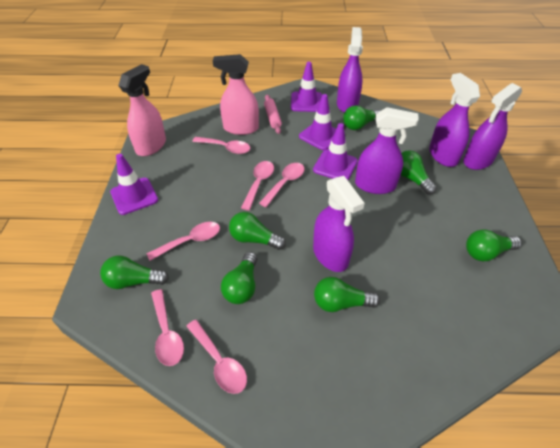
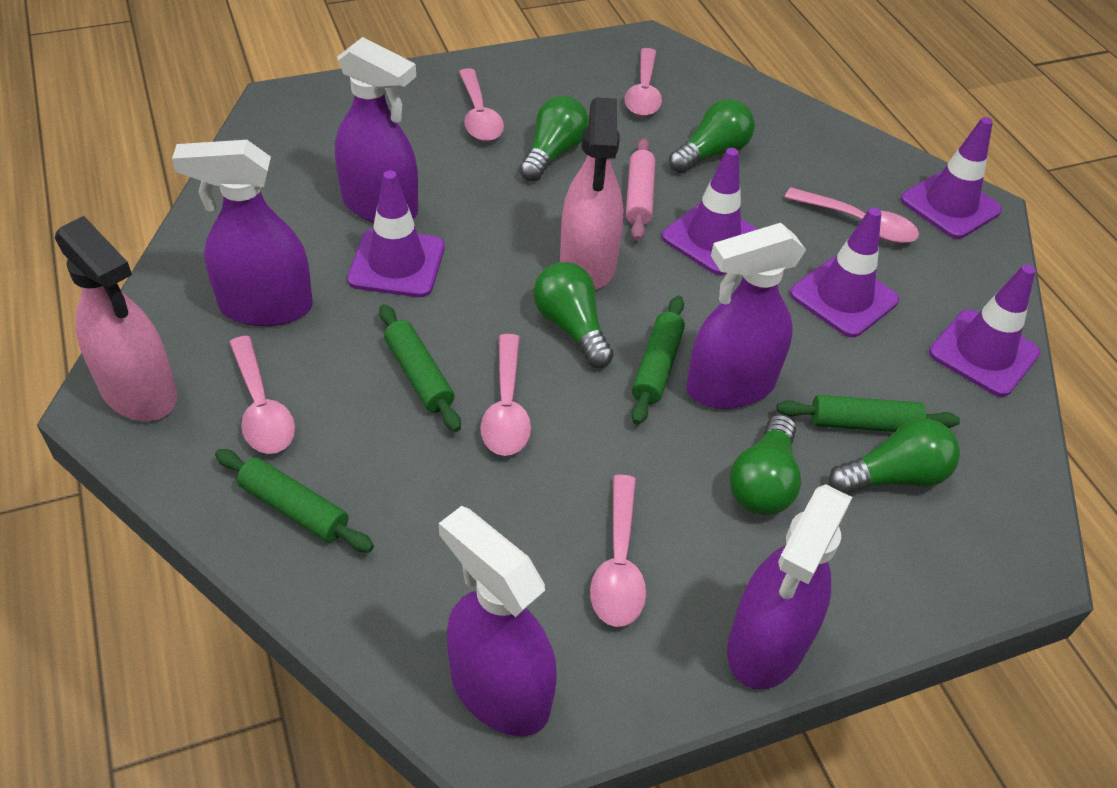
green light bulb: 7 -> 5
green rolling pin: 0 -> 4
purple traffic cone: 4 -> 5

